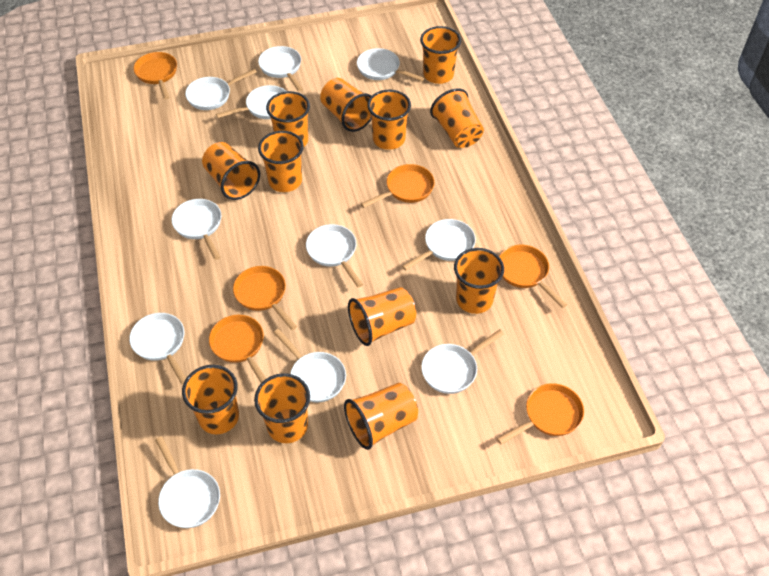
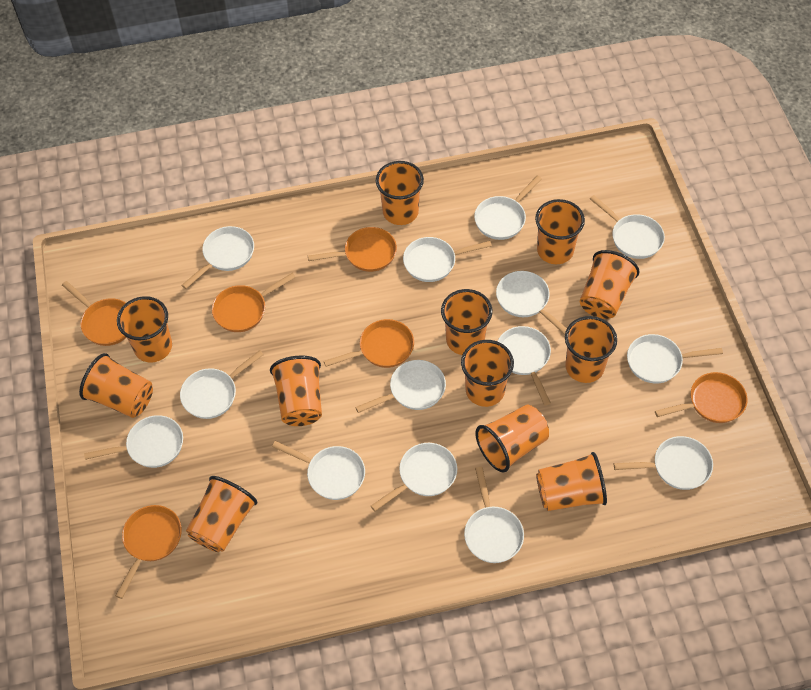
white pan: 11 -> 14

